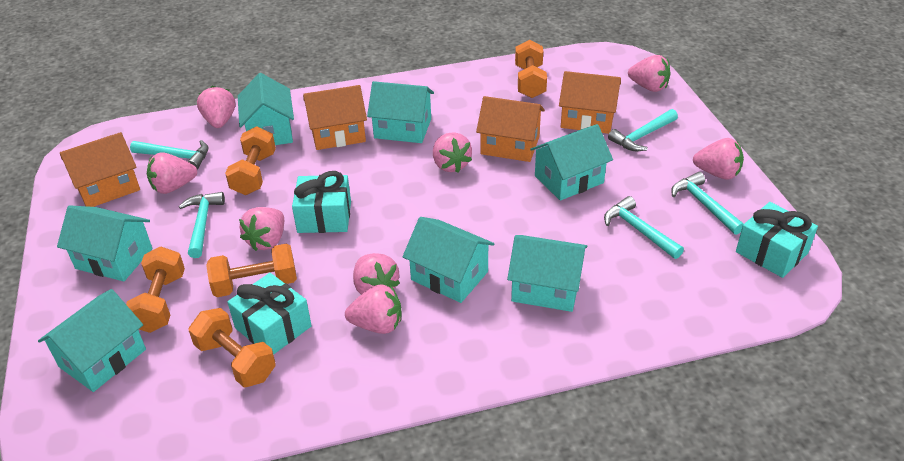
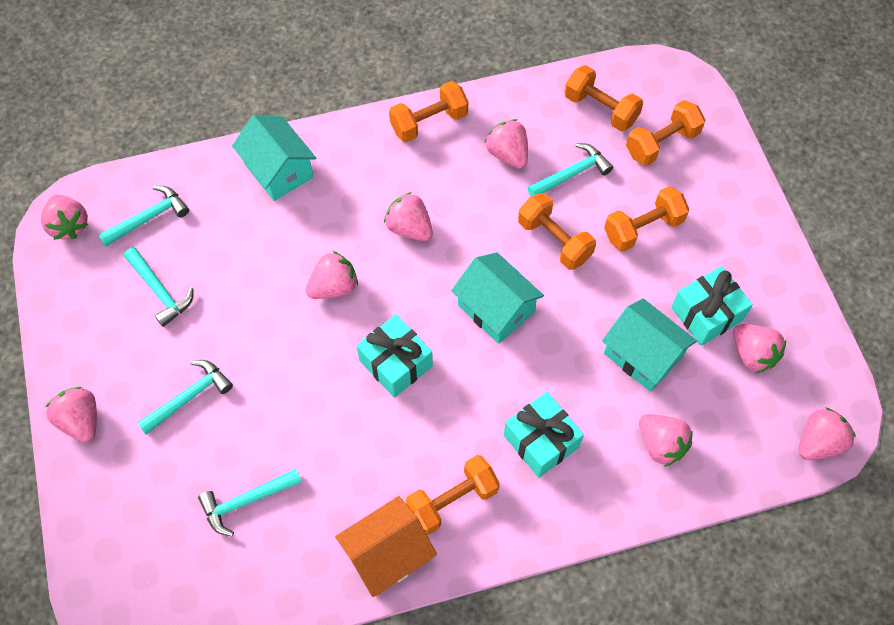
orange dumbbell: 5 -> 6
orange house: 4 -> 1
turquoise house: 7 -> 3

